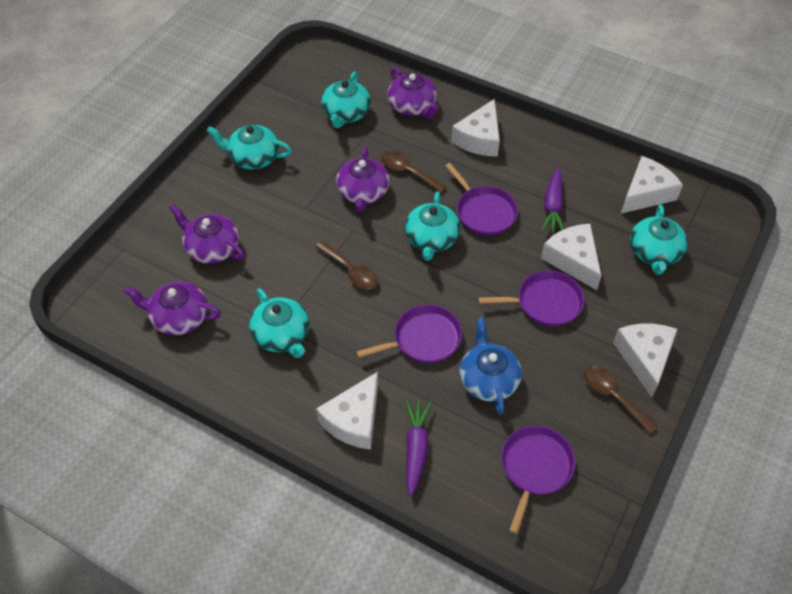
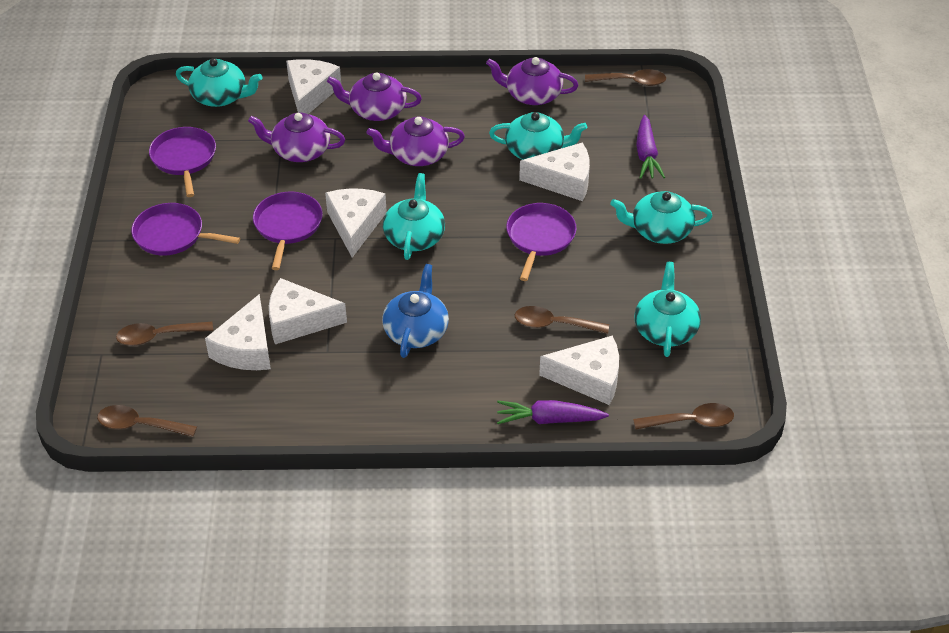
brown spoon: 3 -> 5
white cheese: 5 -> 6

